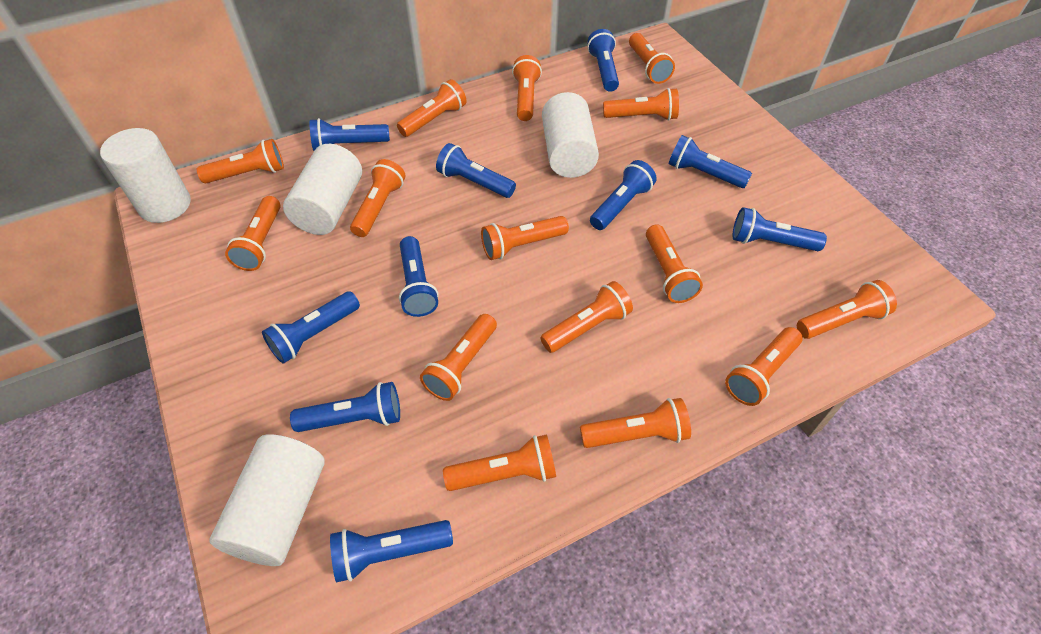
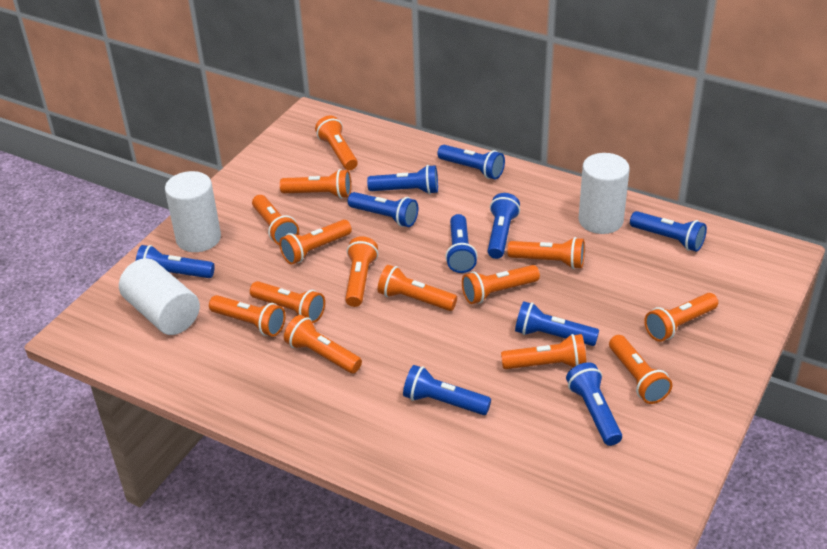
orange flashlight: 15 -> 14
white cylinder: 4 -> 3

